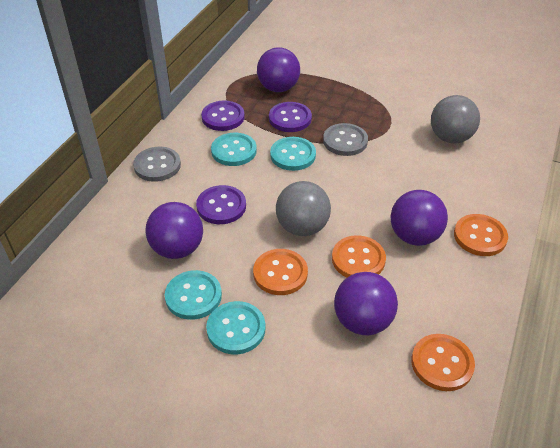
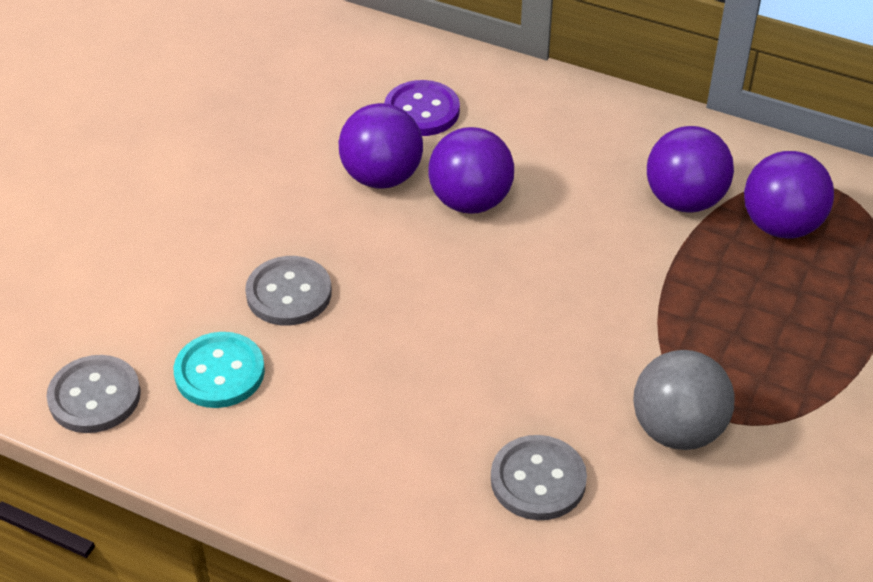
grey ball: 2 -> 1
grey button: 2 -> 3
orange button: 4 -> 0
purple button: 3 -> 1
turquoise button: 4 -> 1

